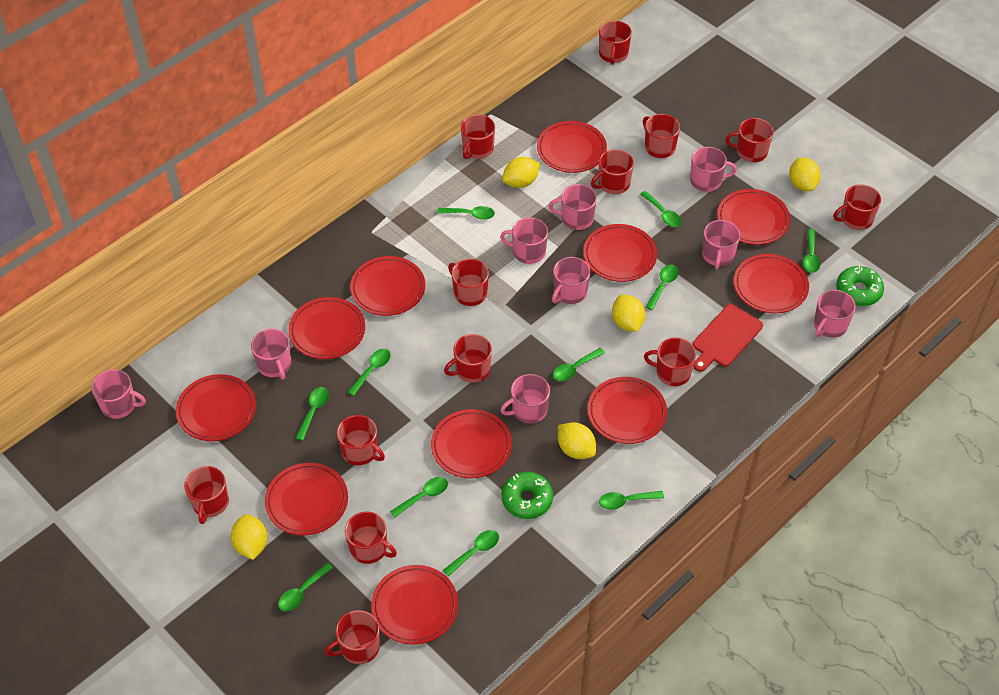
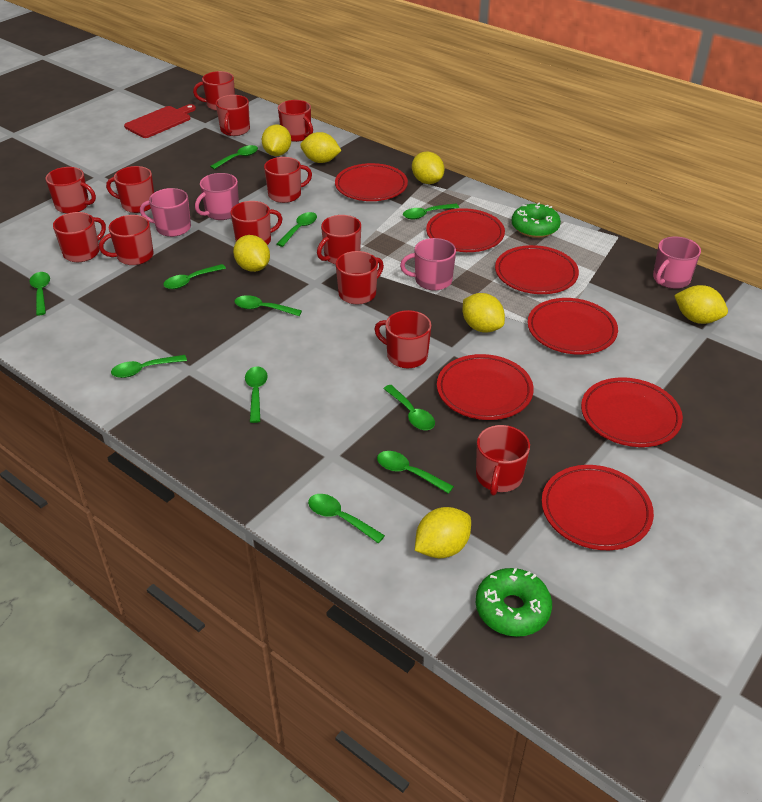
pink mug: 9 -> 4
red plate: 11 -> 7
yellow lemon: 5 -> 7

